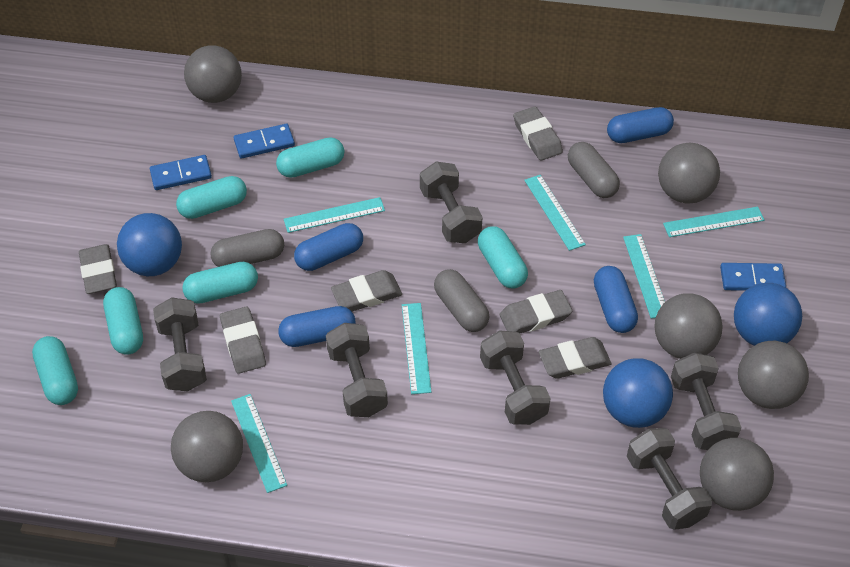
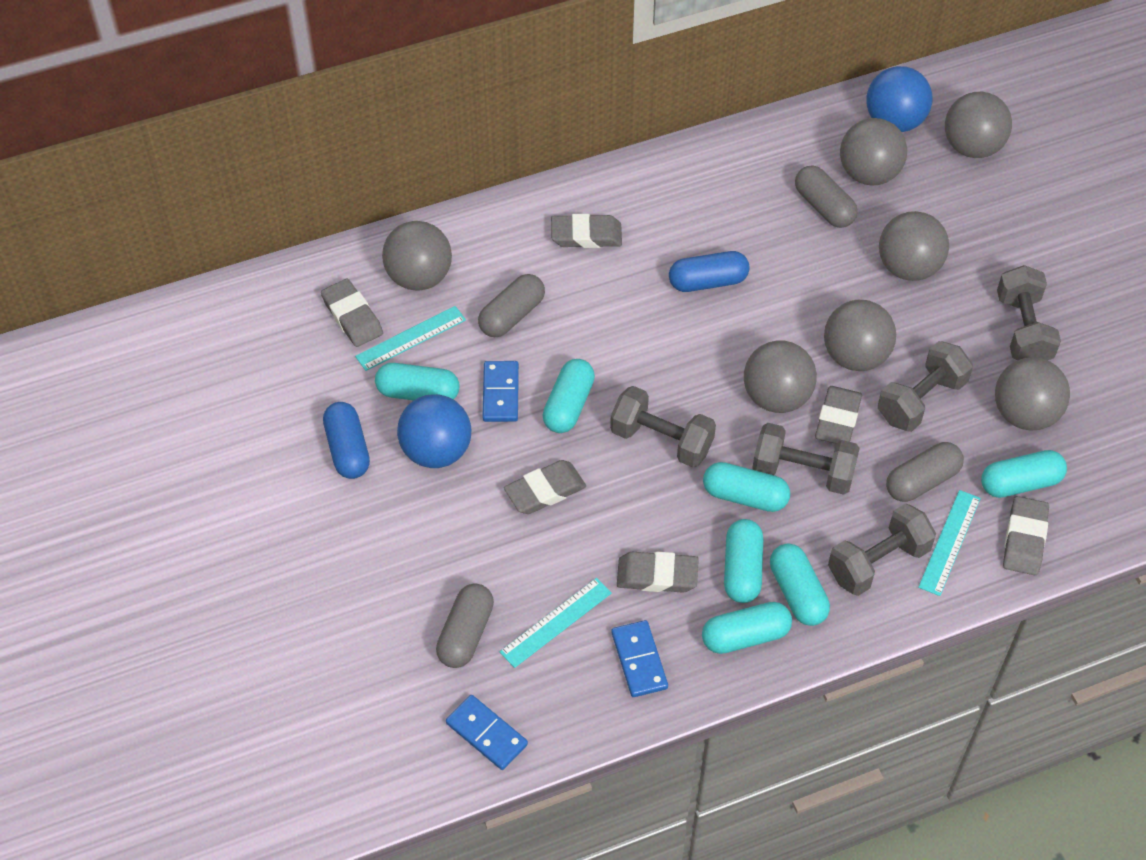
blue ball: 3 -> 2
blue capsule: 4 -> 2
grey ball: 6 -> 7
grey capsule: 3 -> 4
grey dumbbell: 6 -> 5
turquoise capsule: 6 -> 7
turquoise ruler: 6 -> 3

